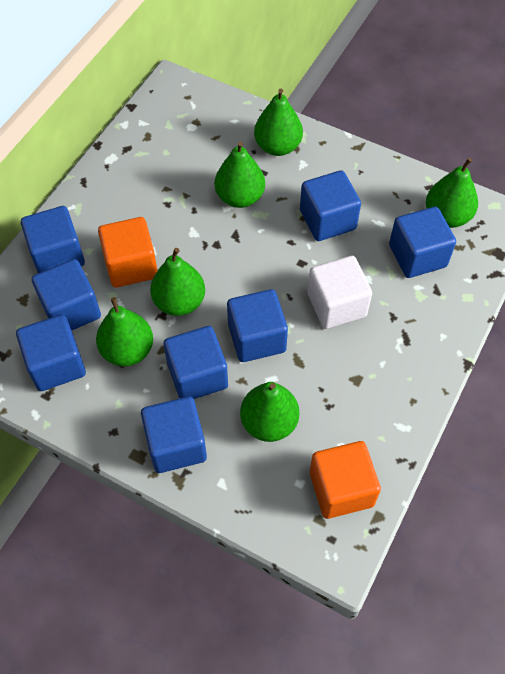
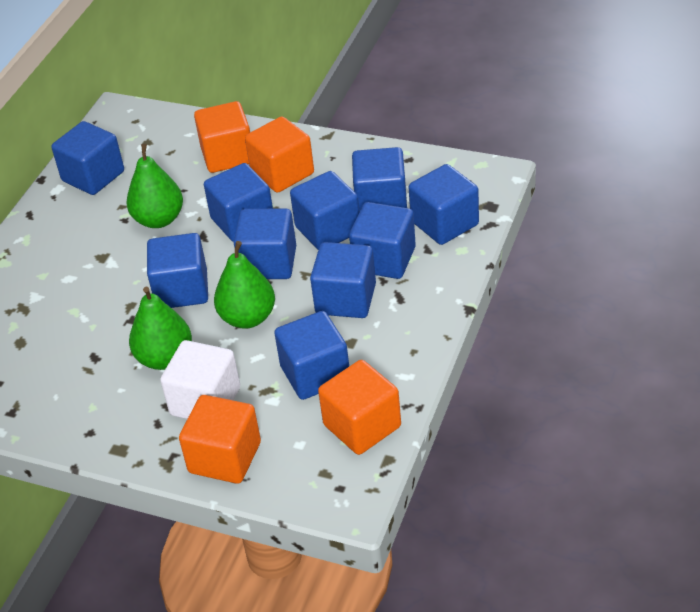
blue cube: 8 -> 10
green pear: 6 -> 3
orange cube: 2 -> 4

